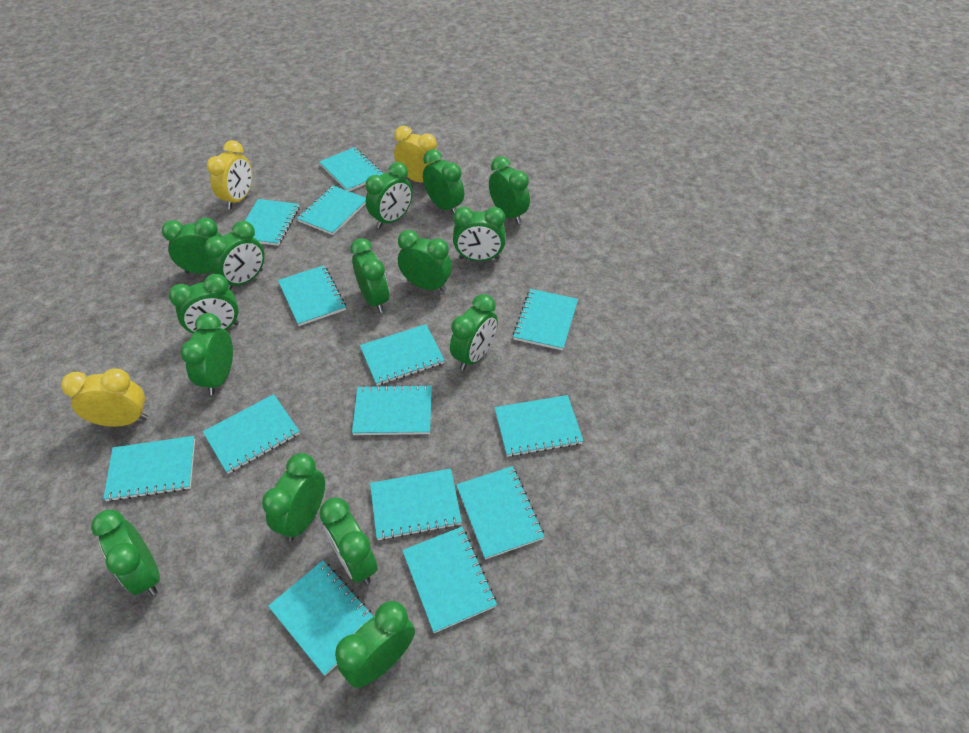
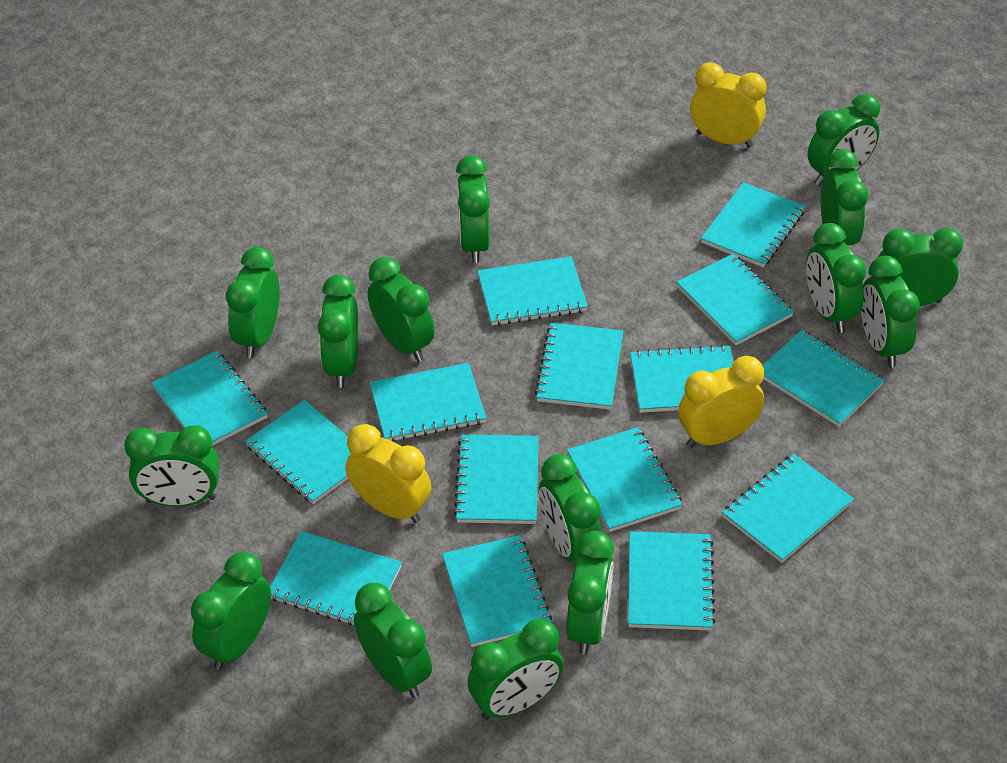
turquoise notebook: 14 -> 15

